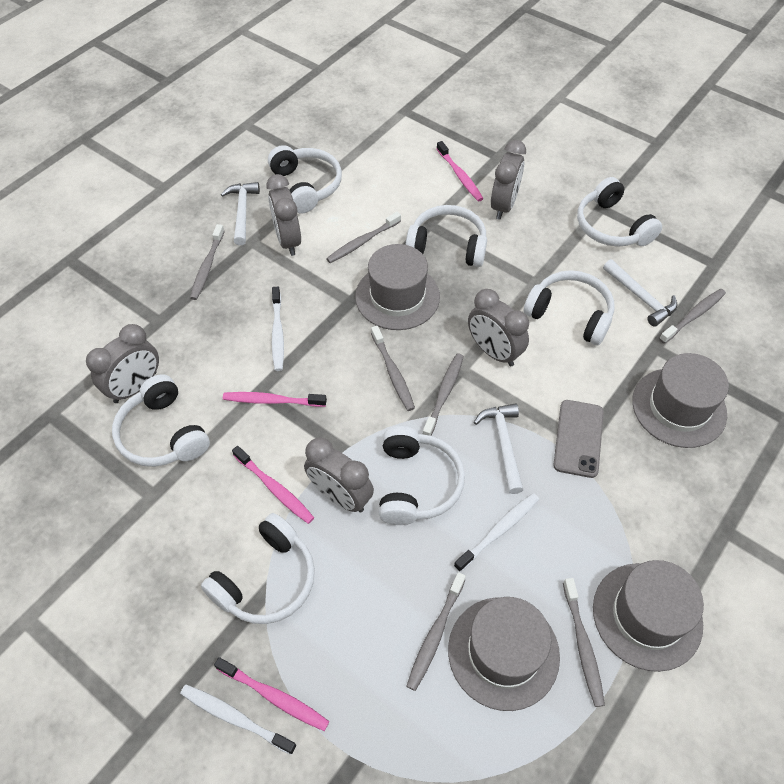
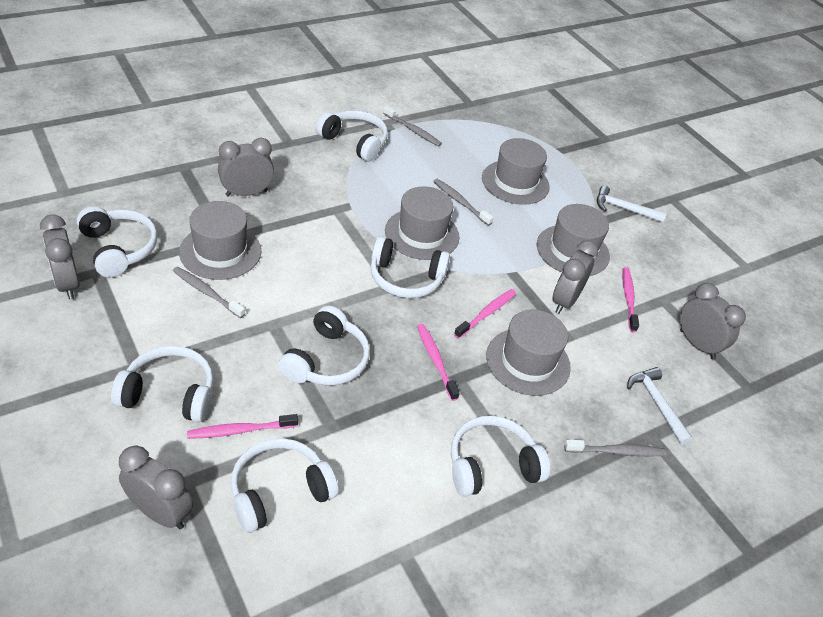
grey hat: 4 -> 5
grey phone: 1 -> 0
grey toothbrush: 7 -> 4
white hammer: 3 -> 2
white toothbrush: 3 -> 0

